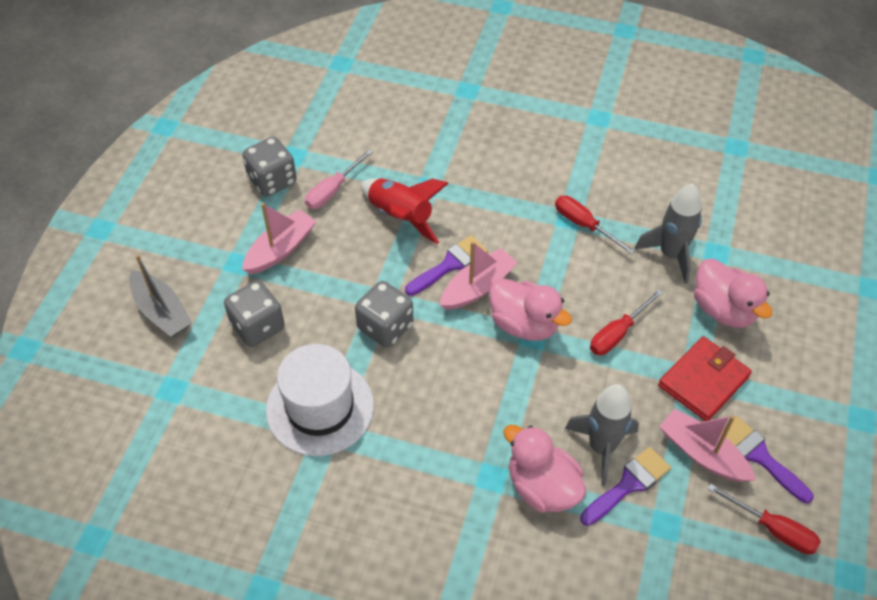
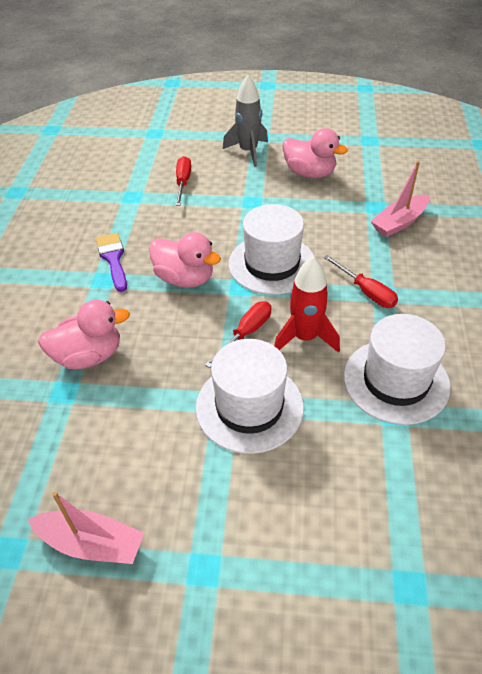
grey boat: 1 -> 0
grey dice: 3 -> 0
grey rocket: 2 -> 1
pink boat: 3 -> 2
pink screwdriver: 1 -> 0
purple brush: 3 -> 1
red wallet: 1 -> 0
white hat: 1 -> 3

